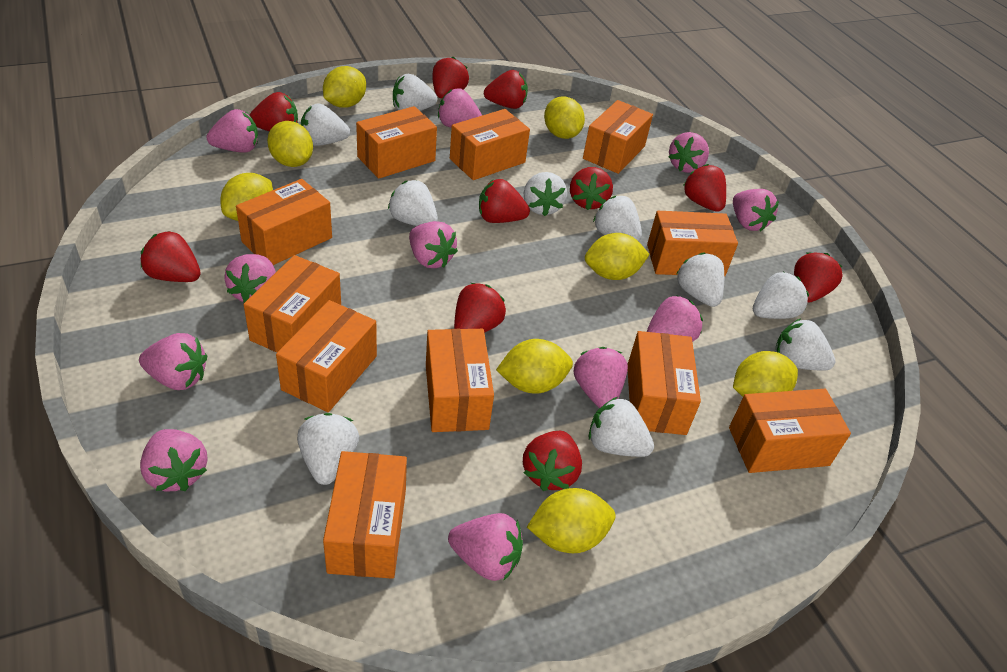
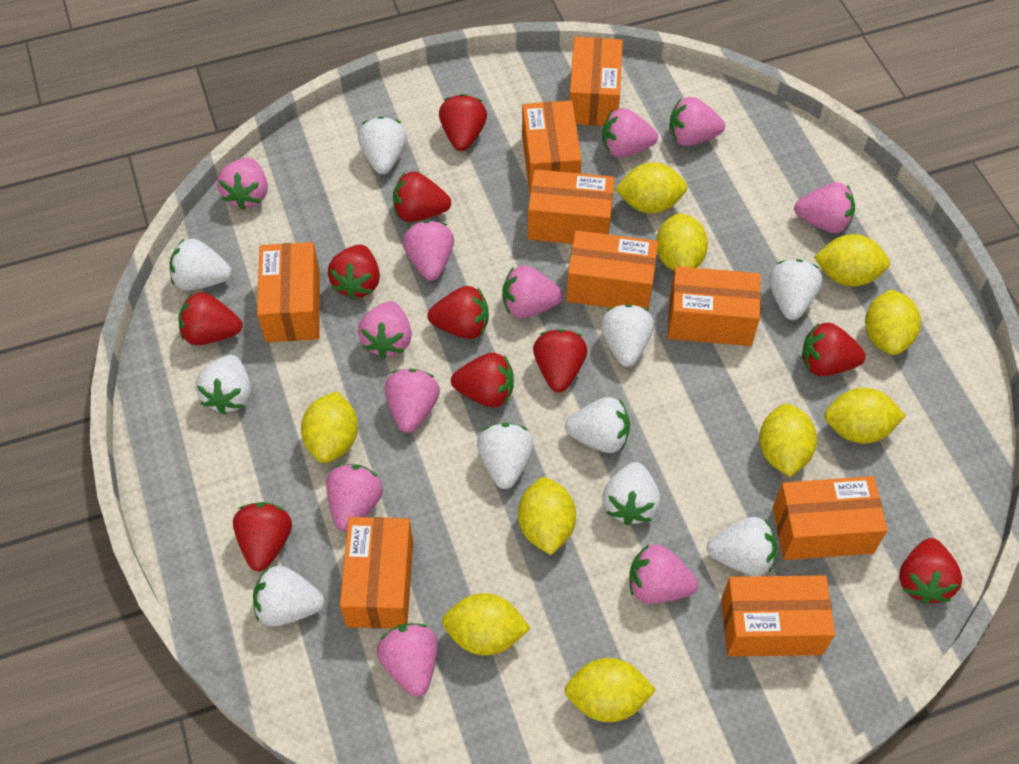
orange box: 11 -> 9
yellow lemon: 8 -> 10

